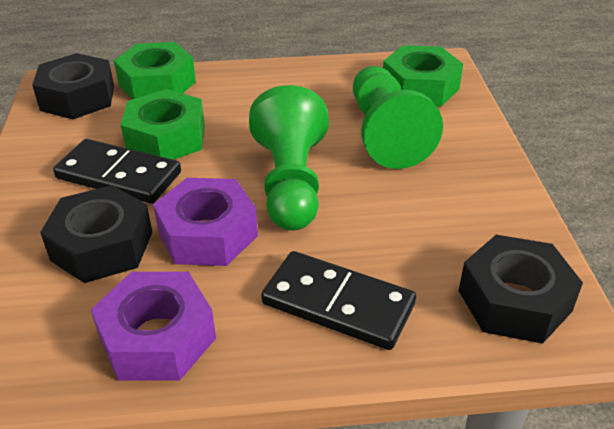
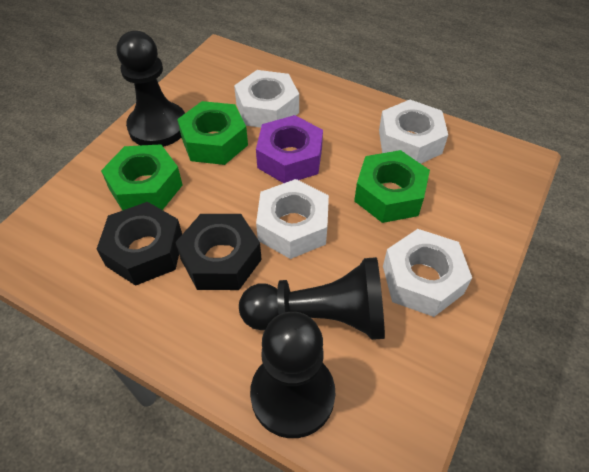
black domino: 2 -> 0
black nut: 3 -> 2
black pawn: 0 -> 3
green pawn: 2 -> 0
purple nut: 2 -> 1
white nut: 0 -> 4

